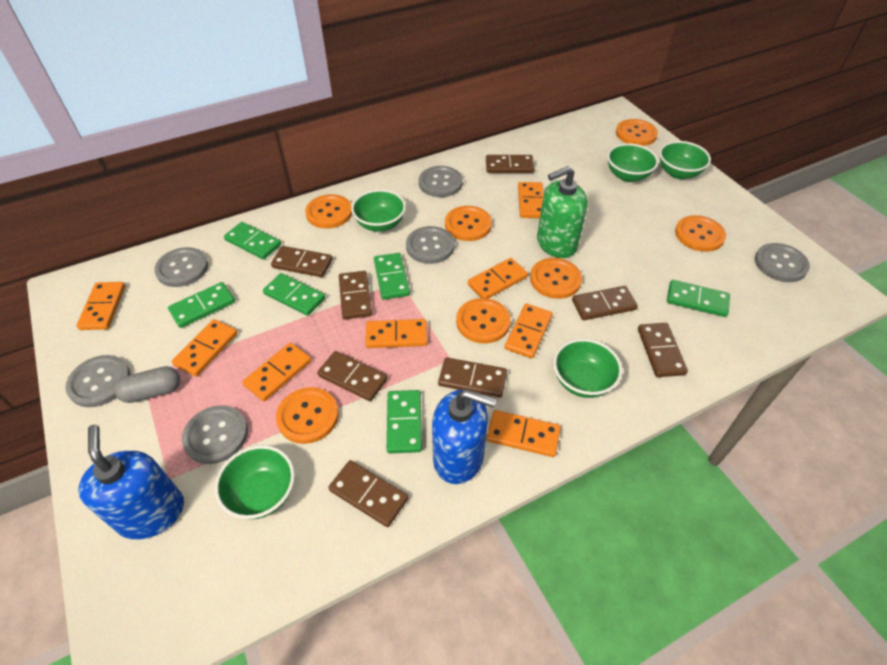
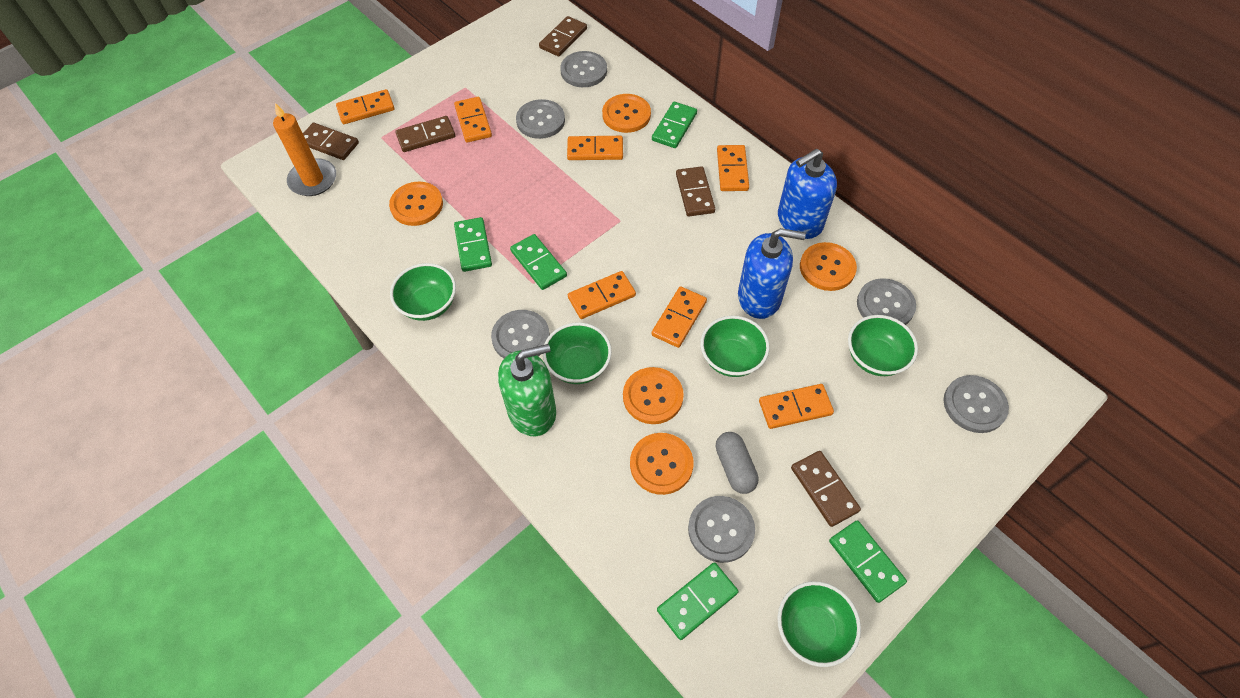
brown domino: 8 -> 5
green domino: 6 -> 5
orange button: 7 -> 5
orange candle: 0 -> 1
orange domino: 8 -> 7

